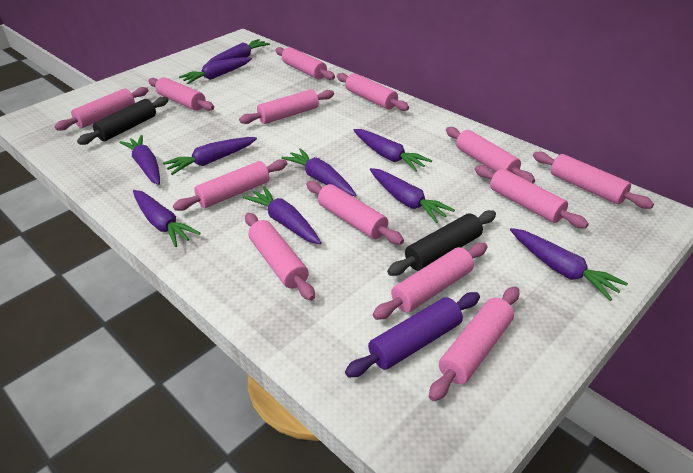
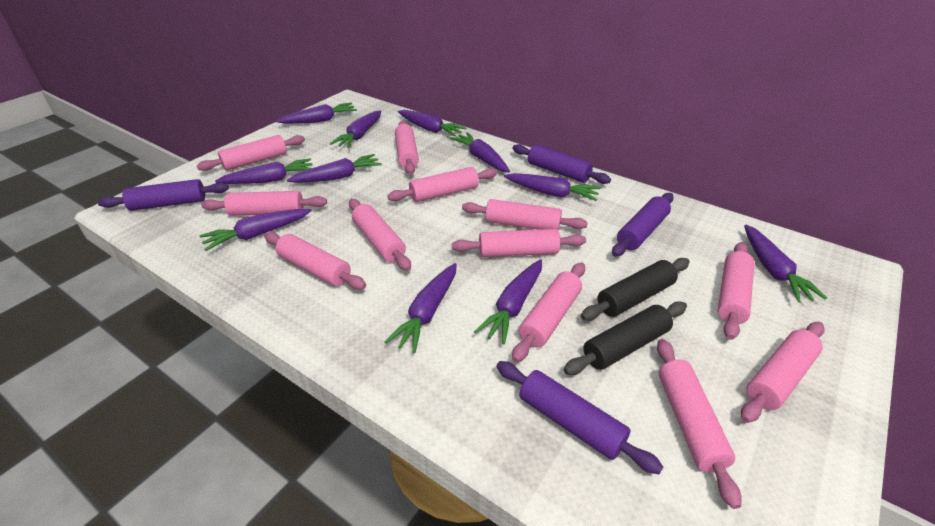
pink rolling pin: 13 -> 12
purple carrot: 10 -> 11
purple rolling pin: 1 -> 4

